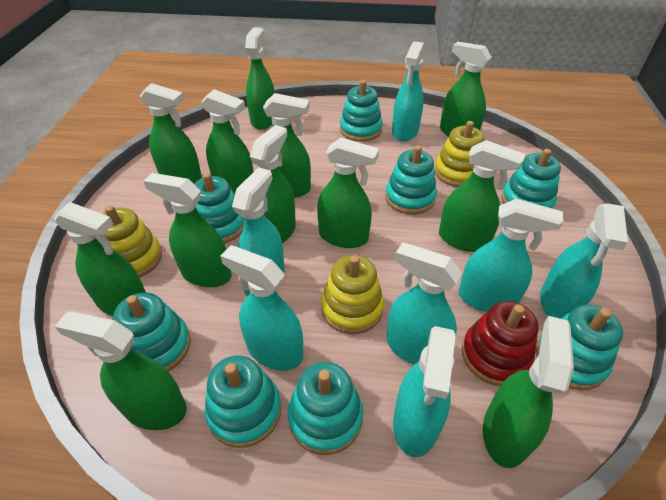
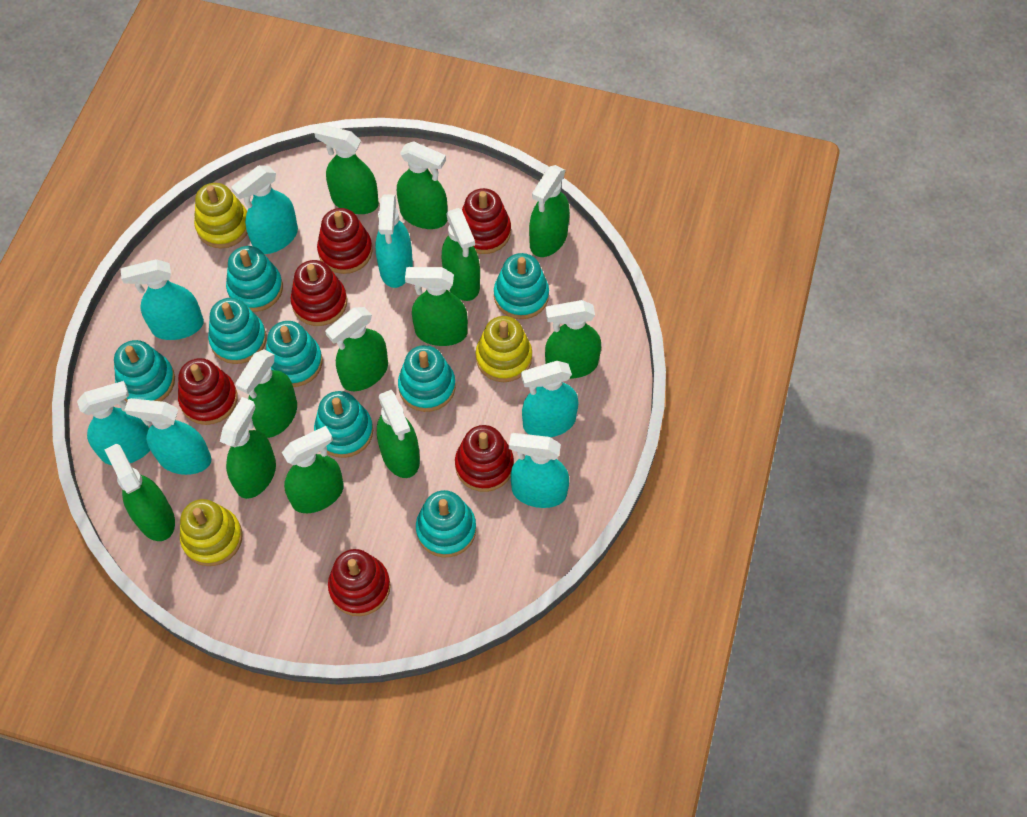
red stacking toy: 1 -> 6

